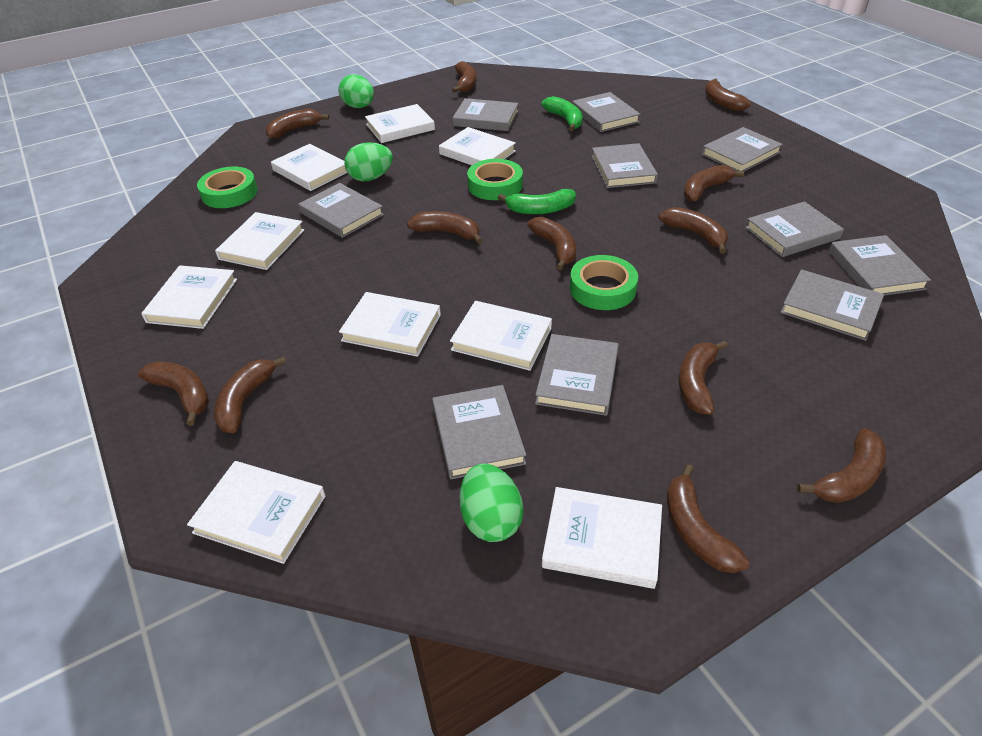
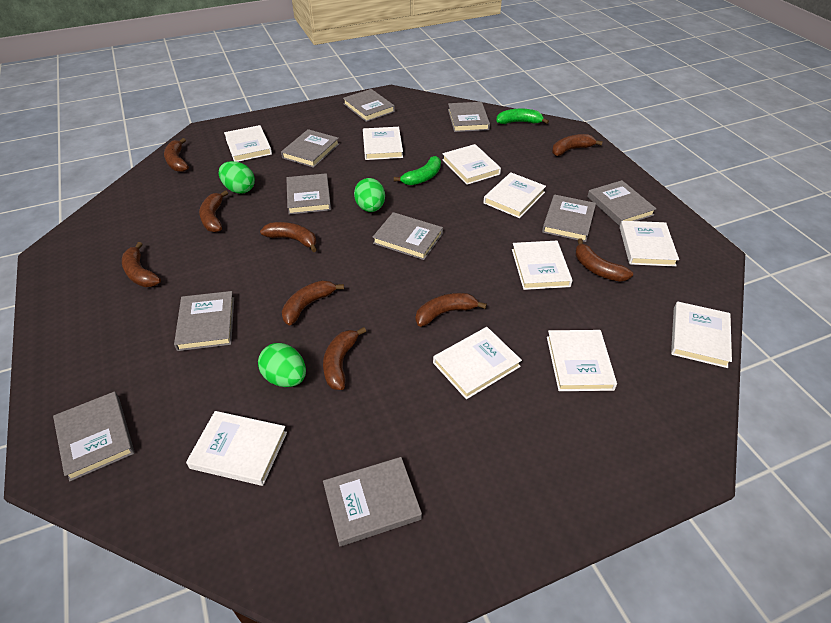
brown banana: 12 -> 9
green tape: 3 -> 0
white book: 9 -> 10

